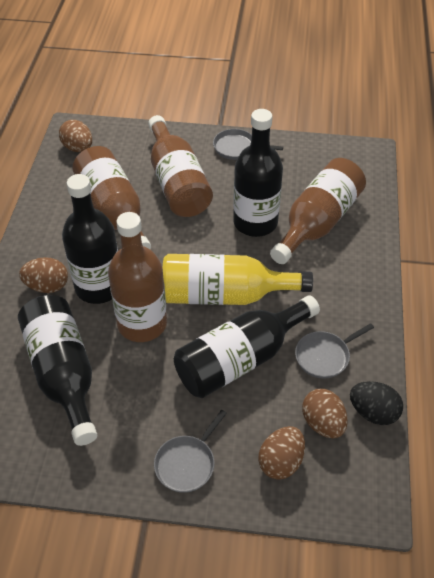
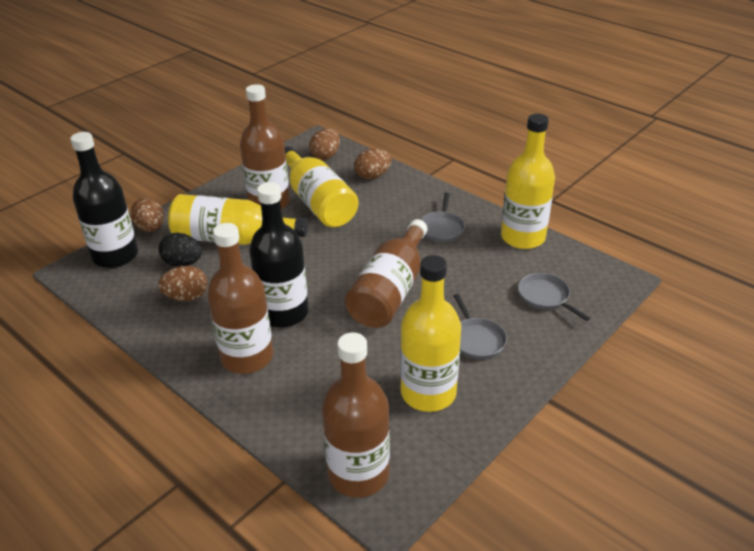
black bottle: 4 -> 2
yellow bottle: 1 -> 4

